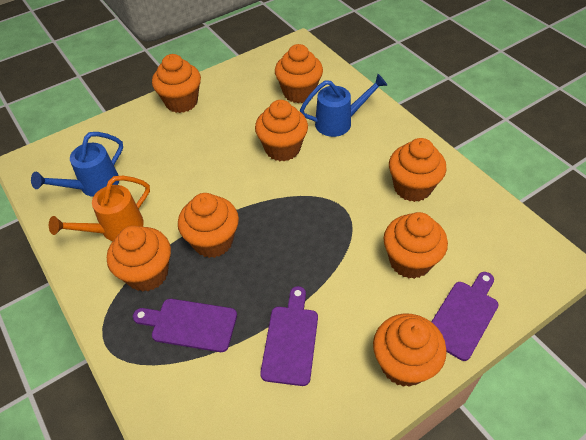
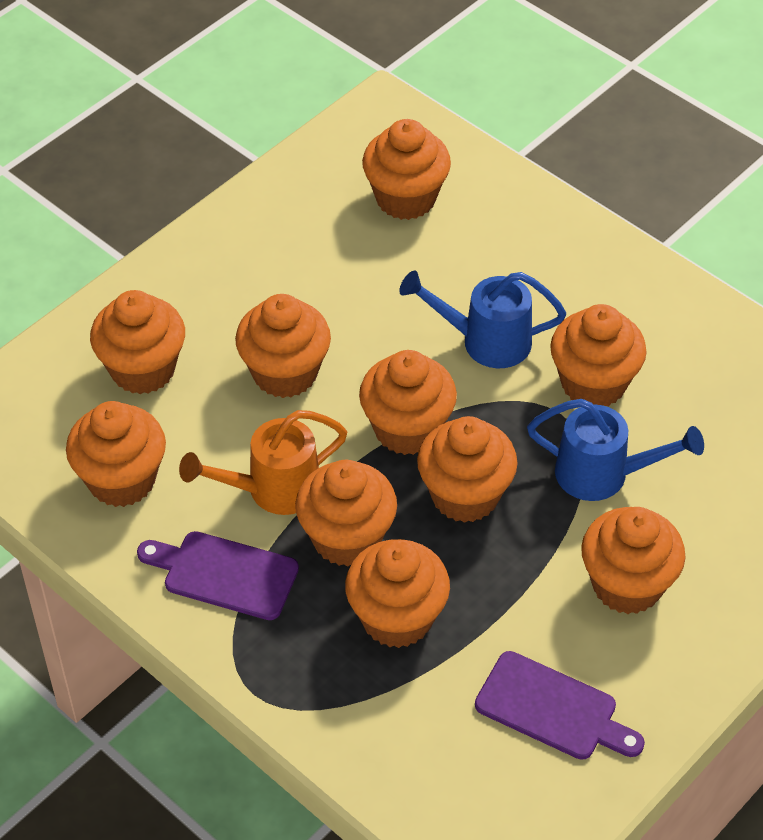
orange cupcake: 8 -> 10
purple cutting board: 3 -> 2

